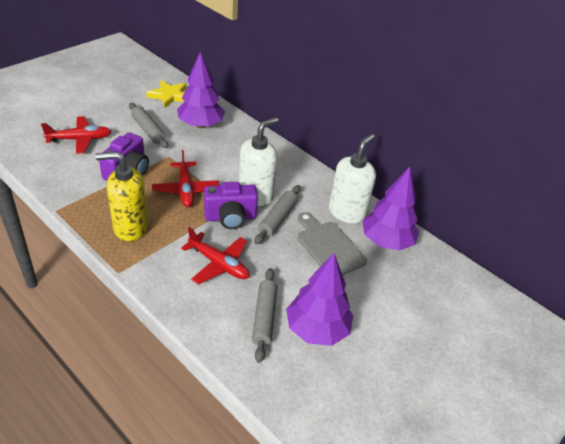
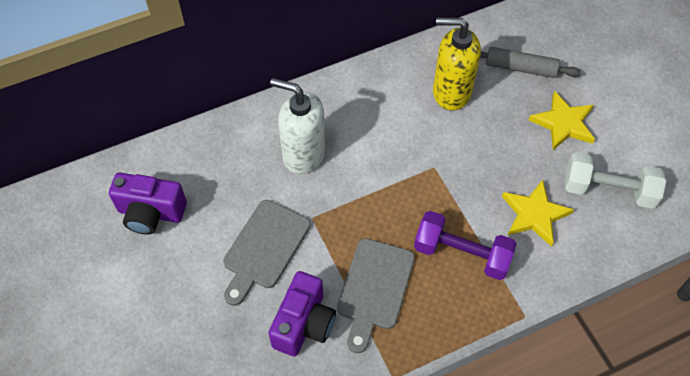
grey cutting board: 1 -> 2
grey rolling pin: 3 -> 1
purple dumbbell: 0 -> 1
purple tree: 3 -> 0
red plane: 3 -> 0
white dumbbell: 0 -> 1
white soap dispenser: 2 -> 1
yellow star: 1 -> 2

